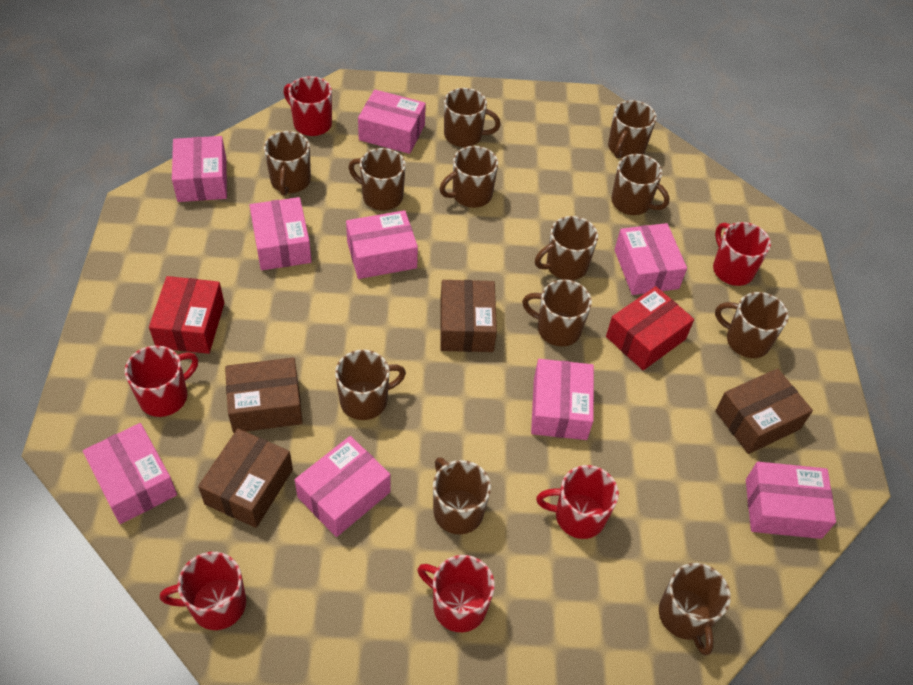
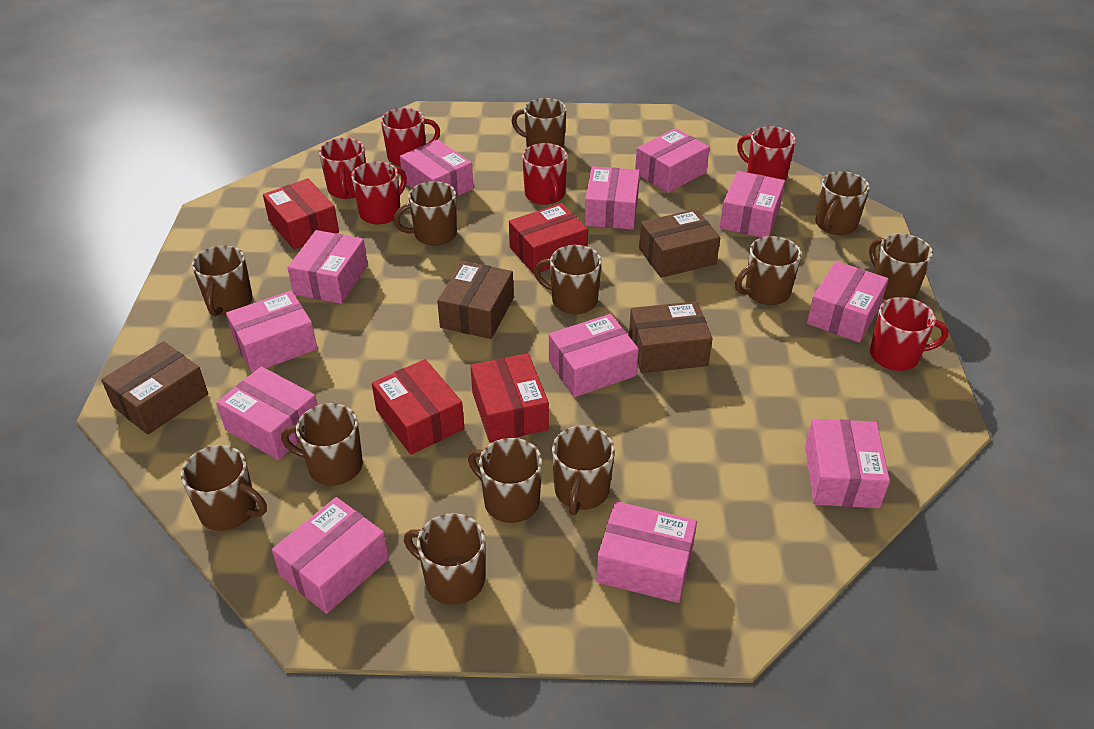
pink box: 9 -> 12
red box: 2 -> 4

